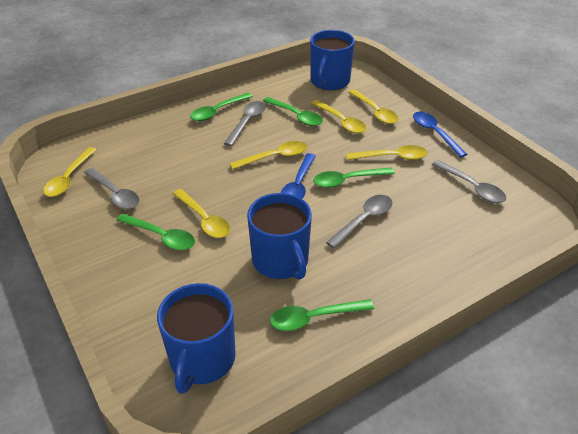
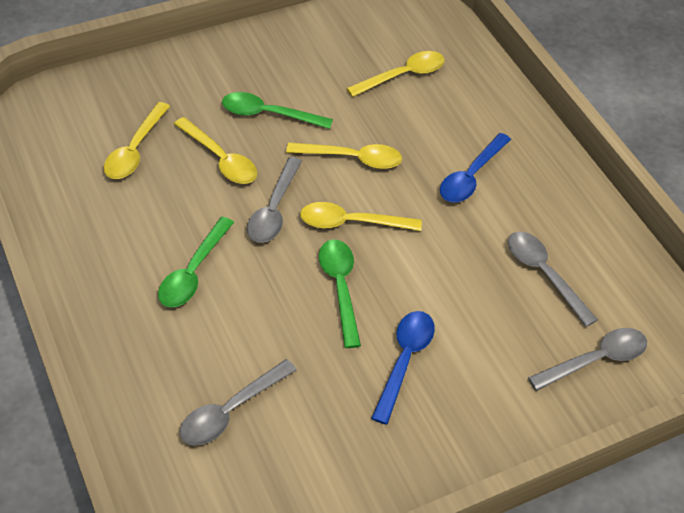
blue mug: 3 -> 0
green spoon: 5 -> 3
yellow spoon: 6 -> 5

